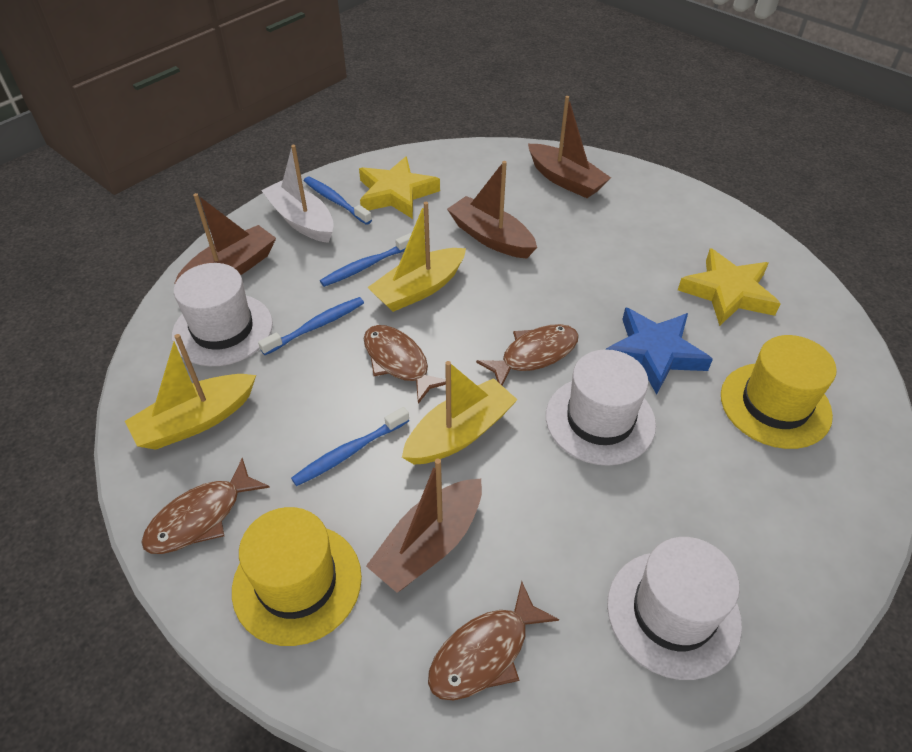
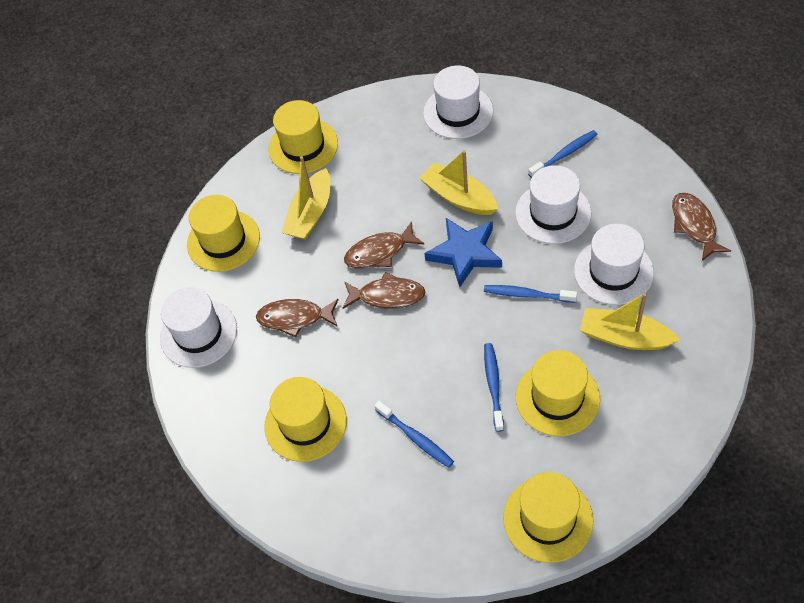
brown boat: 4 -> 0
white boat: 1 -> 0
white hat: 3 -> 4
yellow hat: 2 -> 5
yellow star: 2 -> 0

